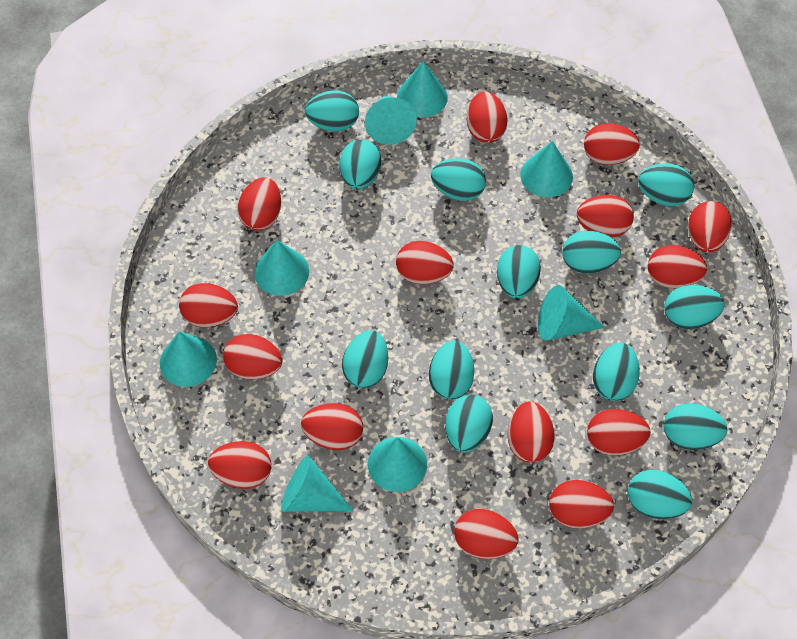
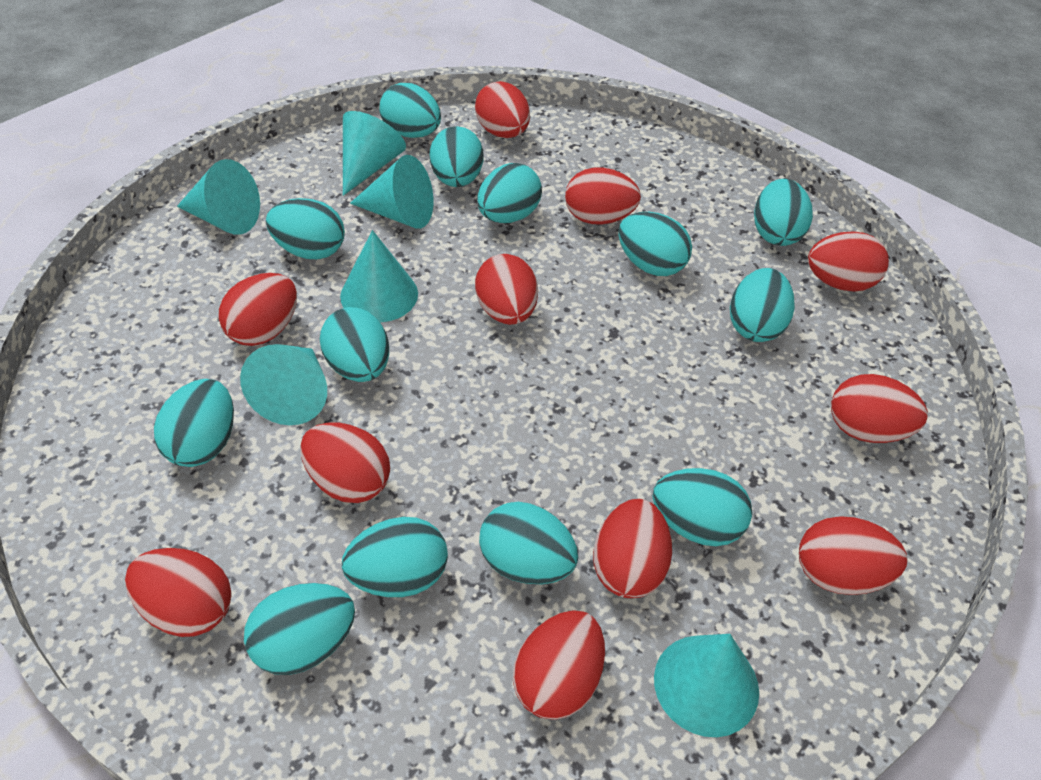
red egg: 15 -> 11
turquoise cone: 8 -> 6

